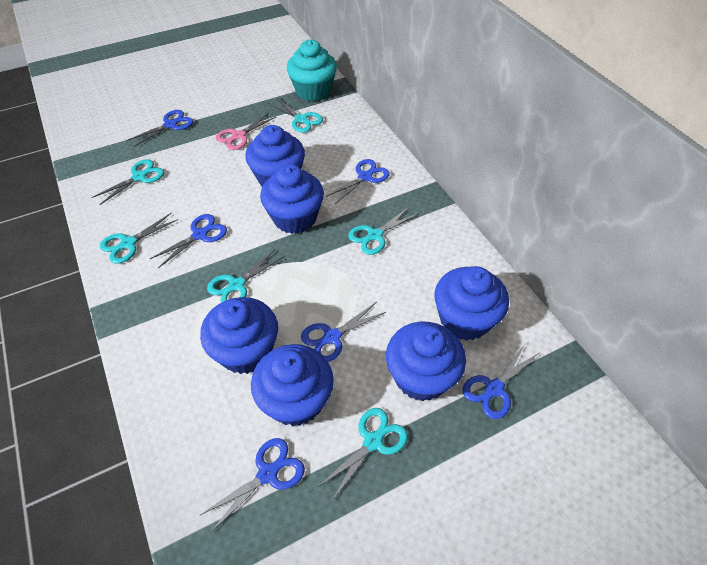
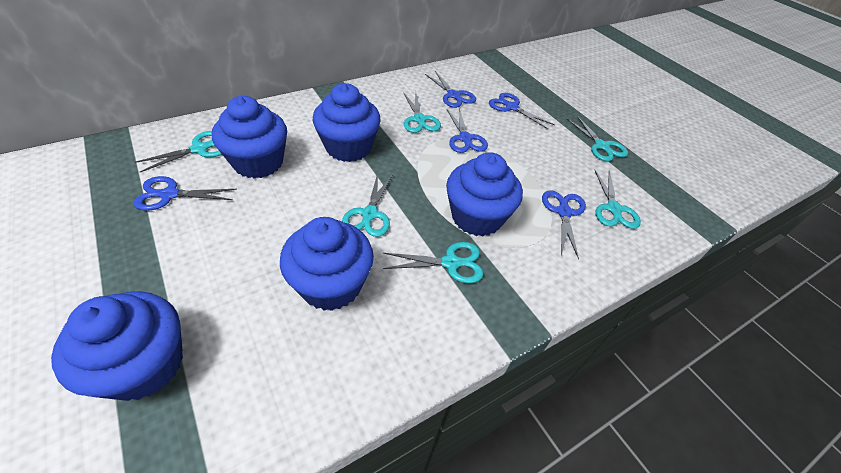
blue cupcake: 6 -> 5
blue scissors: 6 -> 5
pink scissors: 1 -> 0
turquoise cupcake: 1 -> 0

